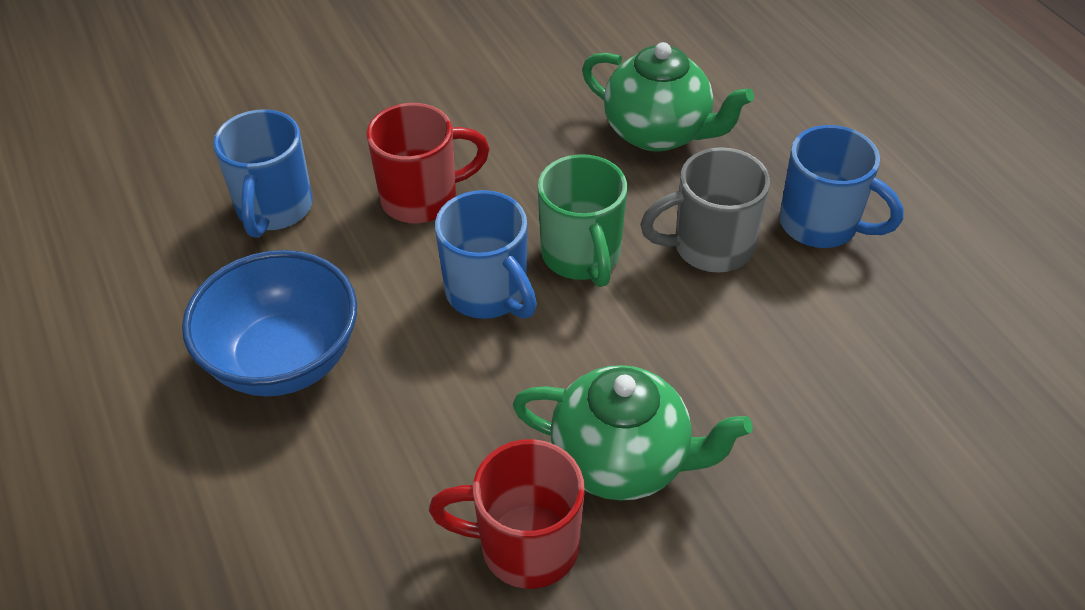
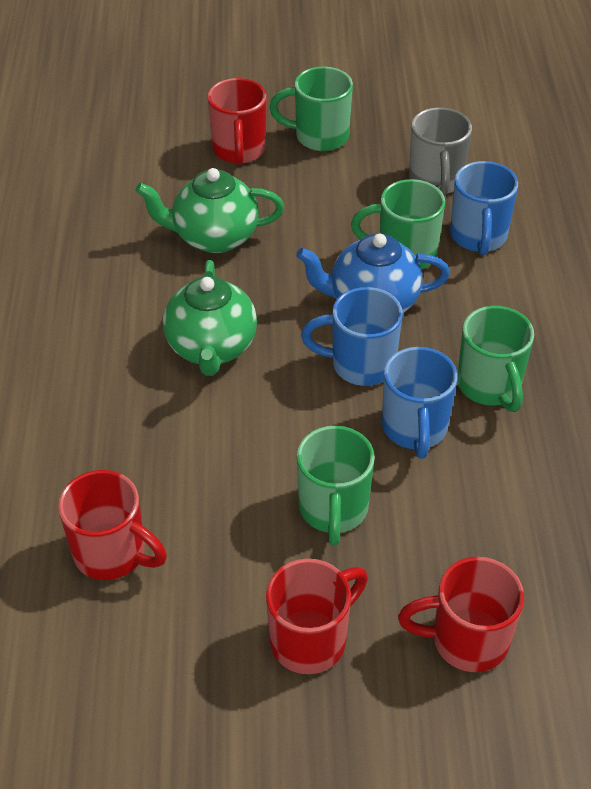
blue bowl: 1 -> 0
blue teapot: 0 -> 1
green mug: 1 -> 4
red mug: 2 -> 4

